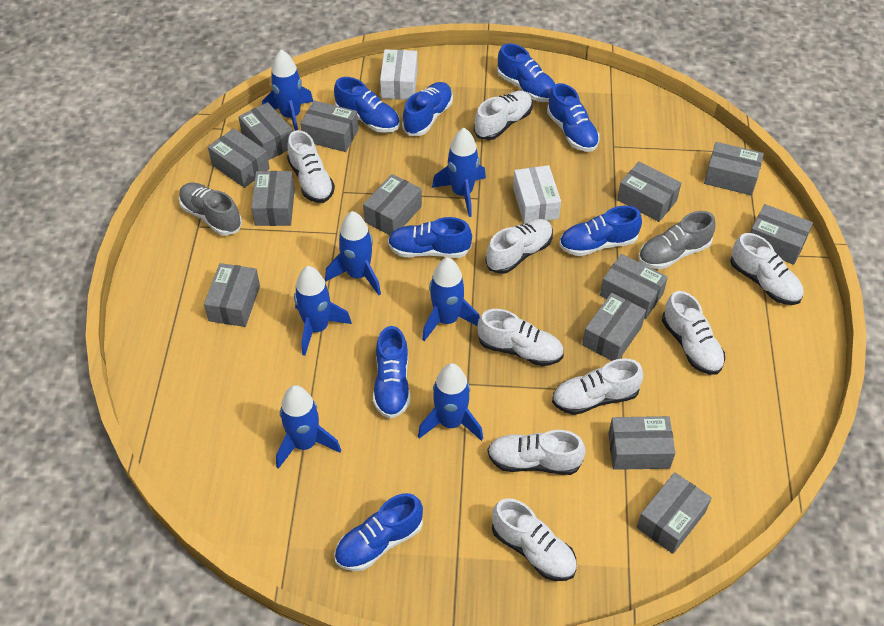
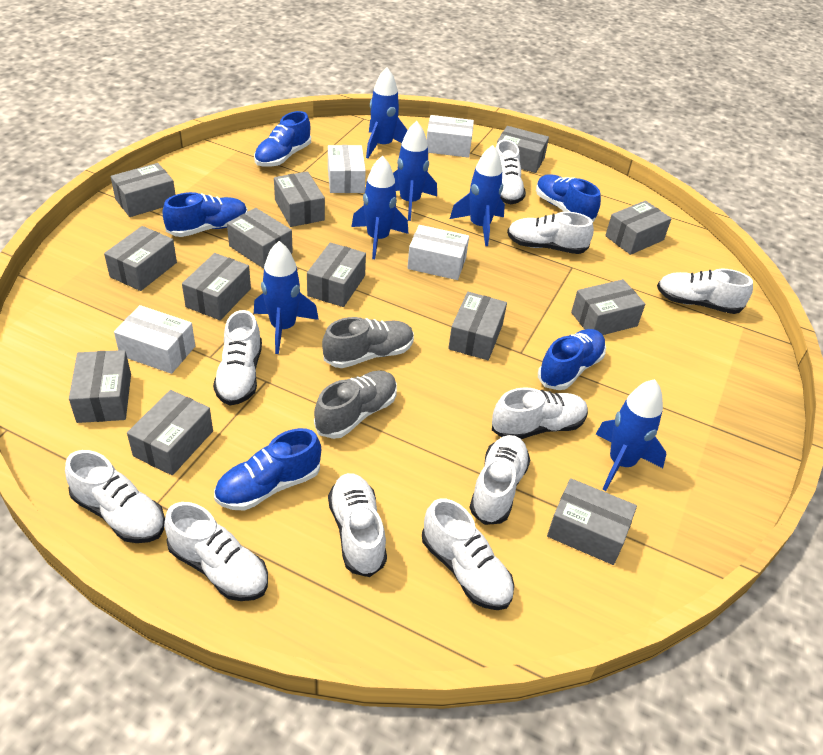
blue rocket: 7 -> 6
blue shoe: 8 -> 5
white box: 2 -> 4
white shoe: 9 -> 10

